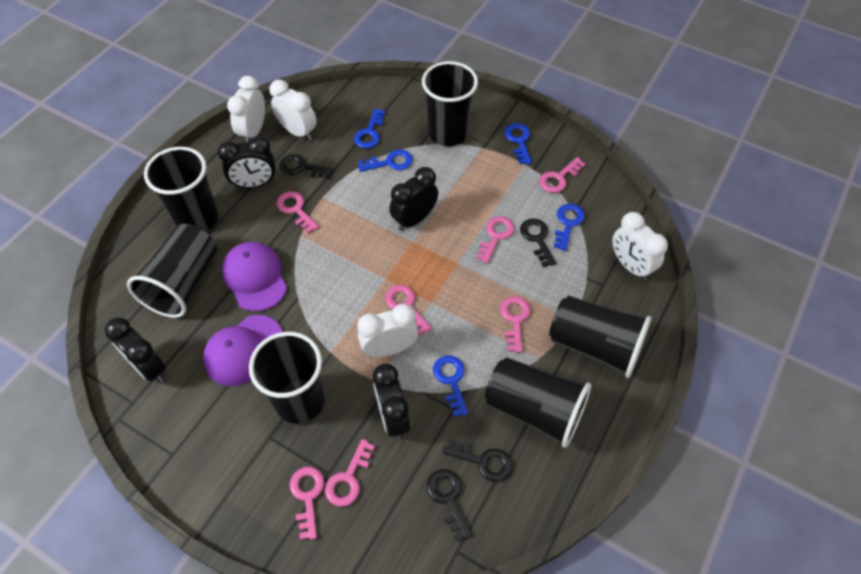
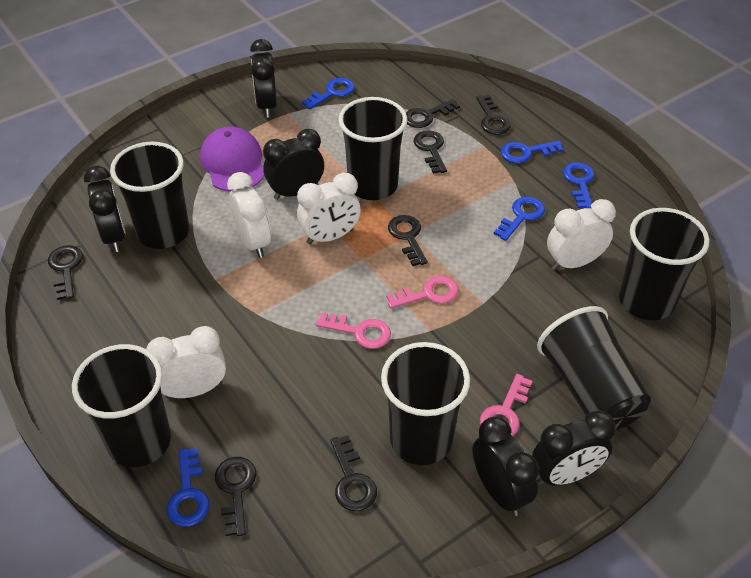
black clock: 4 -> 5
black key: 4 -> 7
pink key: 7 -> 3
purple cap: 2 -> 1

